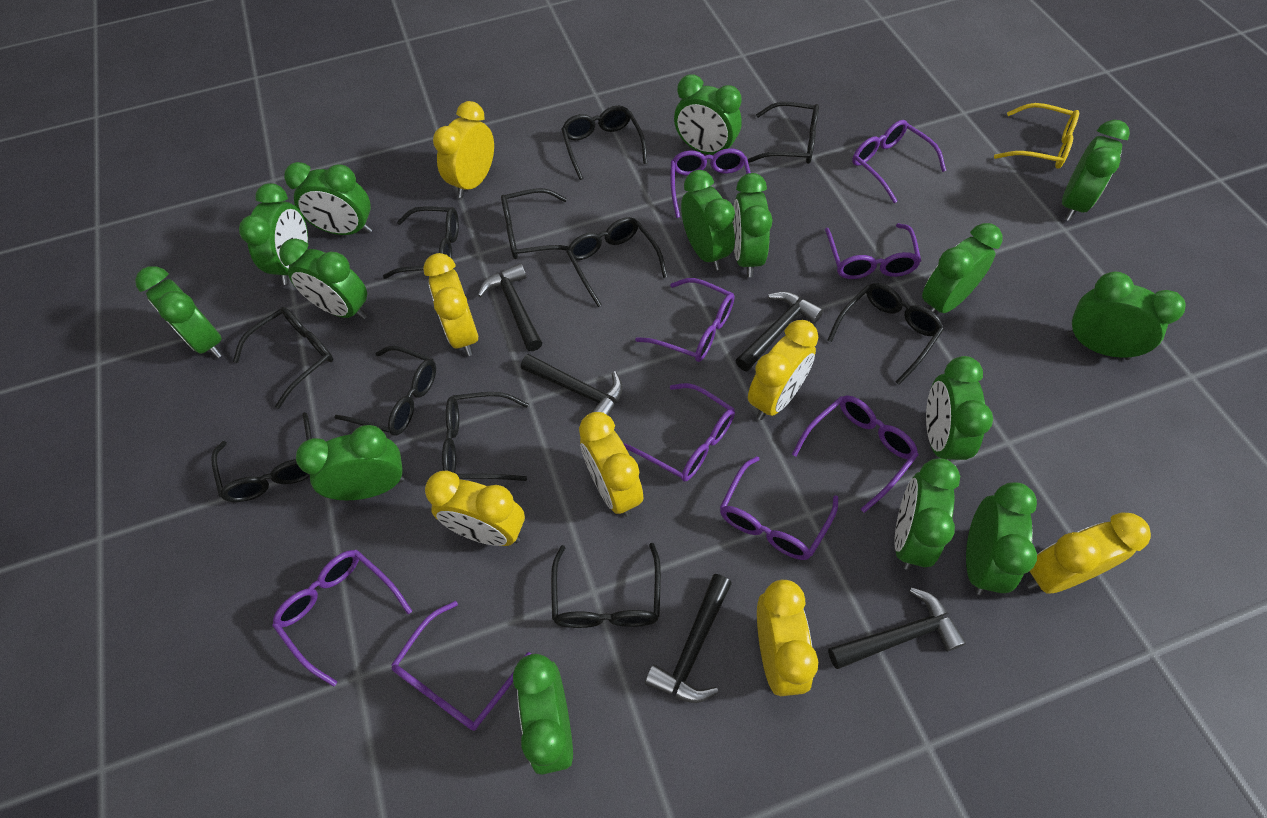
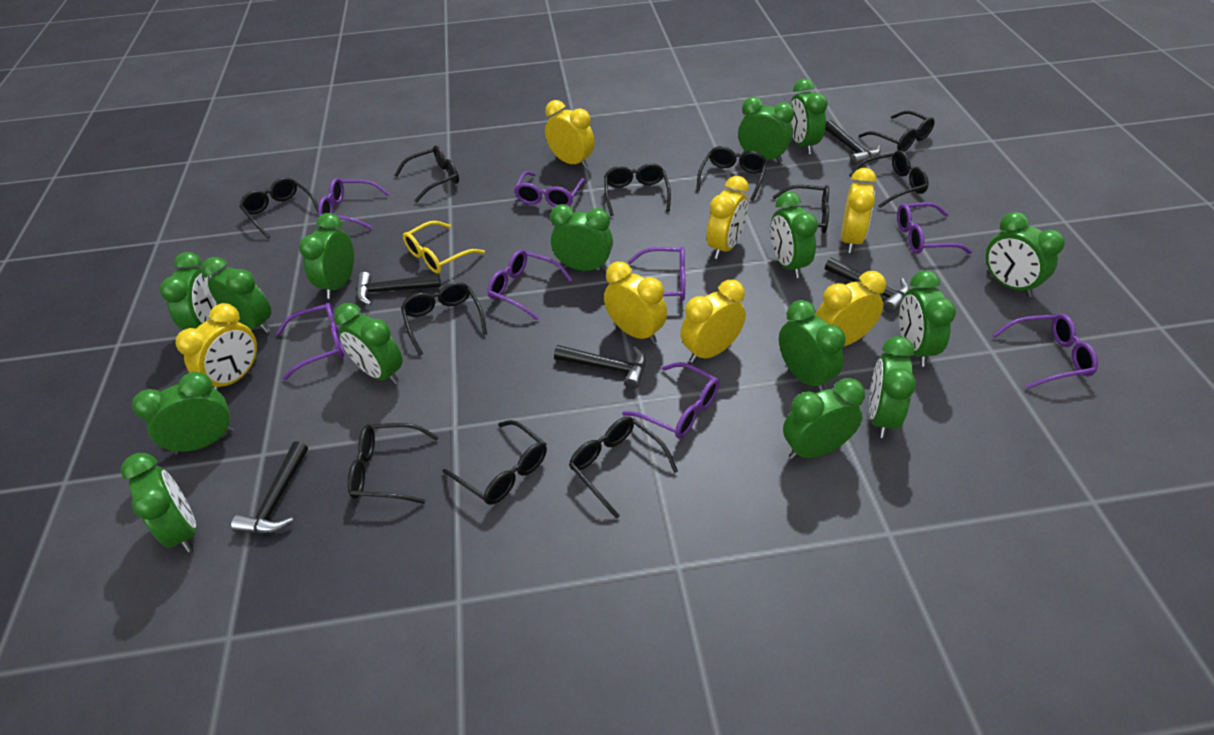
purple glasses: 9 -> 8

